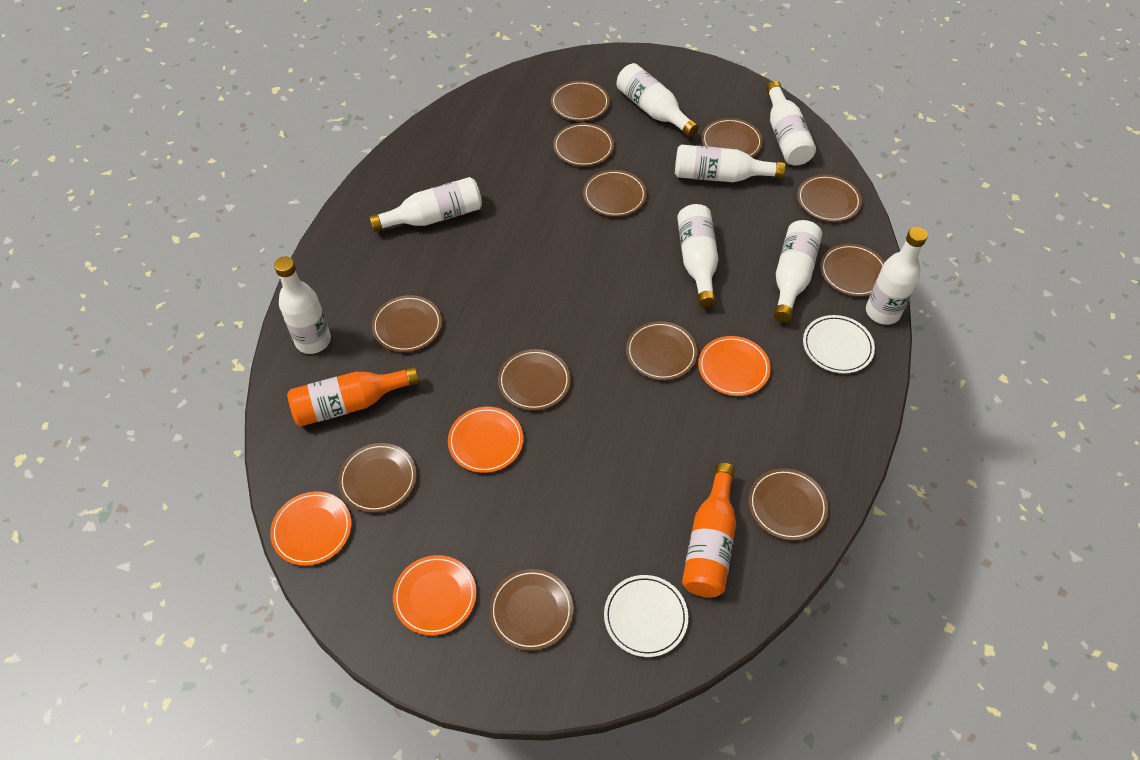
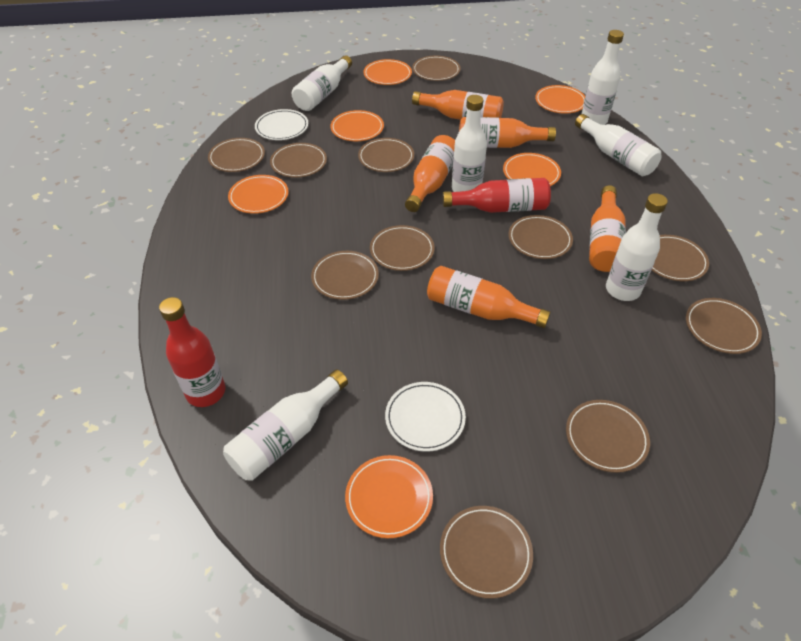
brown plate: 12 -> 11
orange bottle: 2 -> 5
orange plate: 4 -> 6
red bottle: 0 -> 2
white bottle: 8 -> 6

